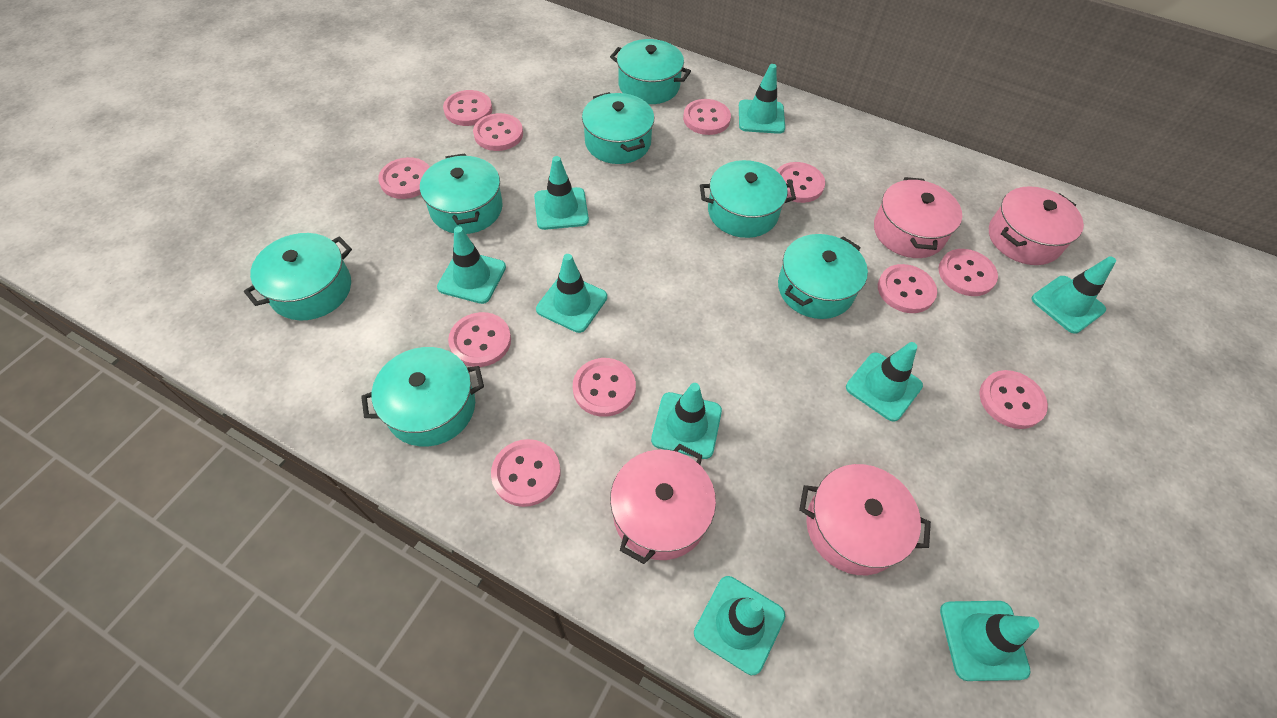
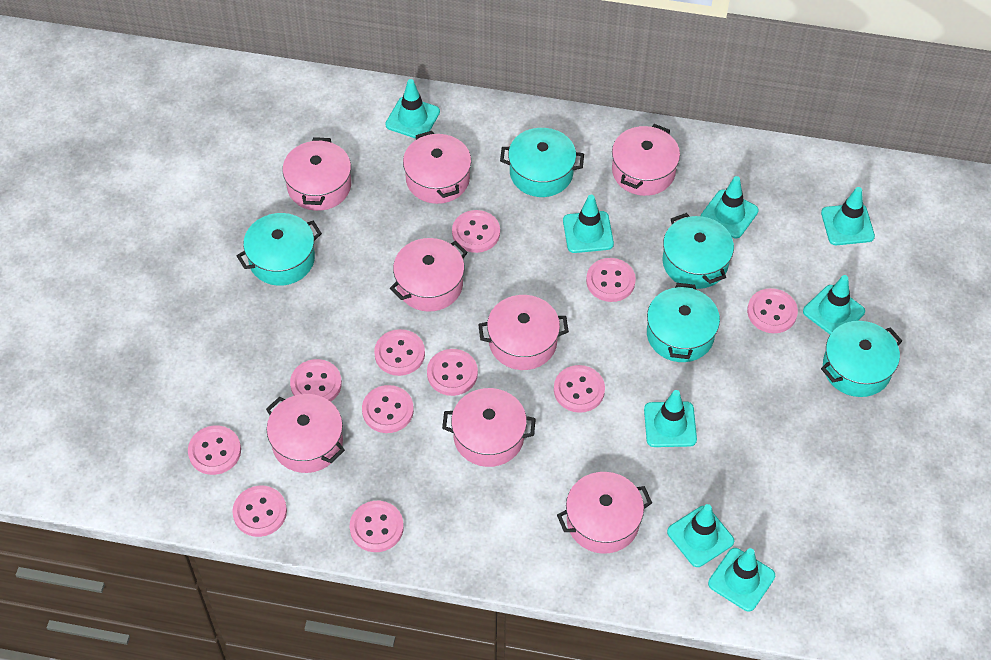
pink pot: 4 -> 8
turquoise pot: 7 -> 5
turquoise traffic cone: 9 -> 8

